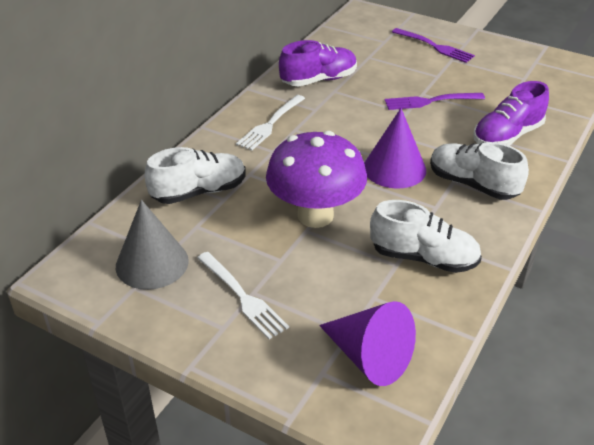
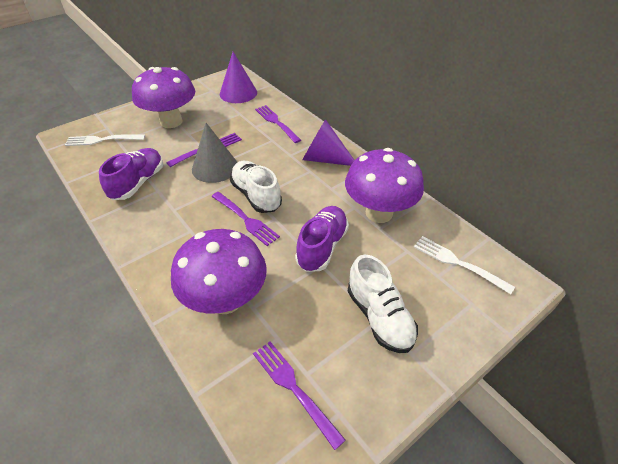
purple fork: 2 -> 4
purple mushroom: 1 -> 3
white shoe: 3 -> 2

